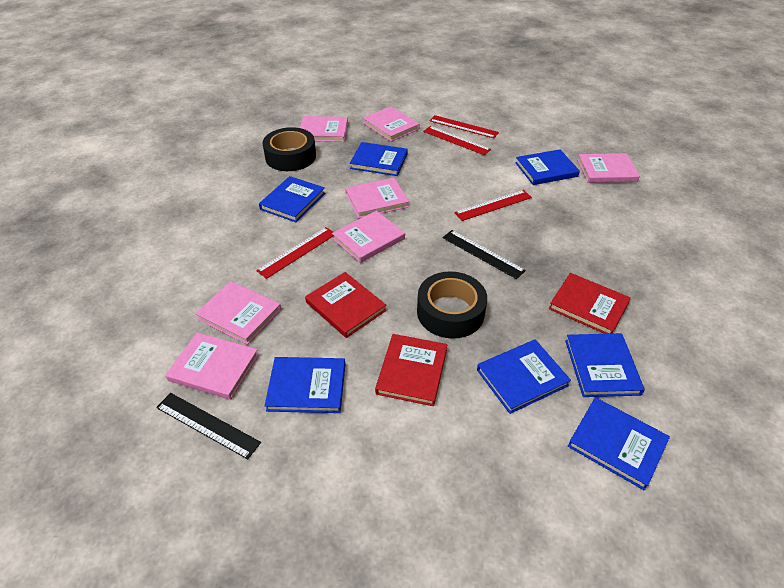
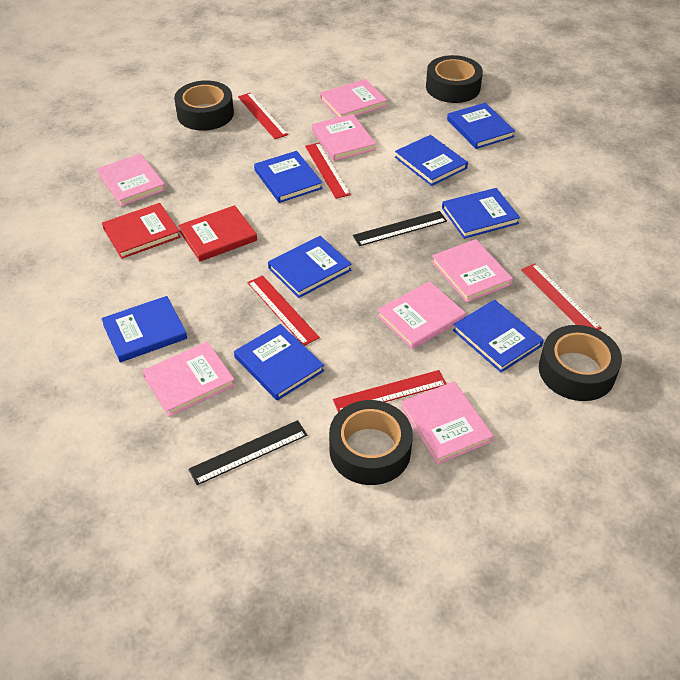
black tape: 2 -> 4
blue book: 7 -> 8
red book: 3 -> 2
red ruler: 4 -> 5

